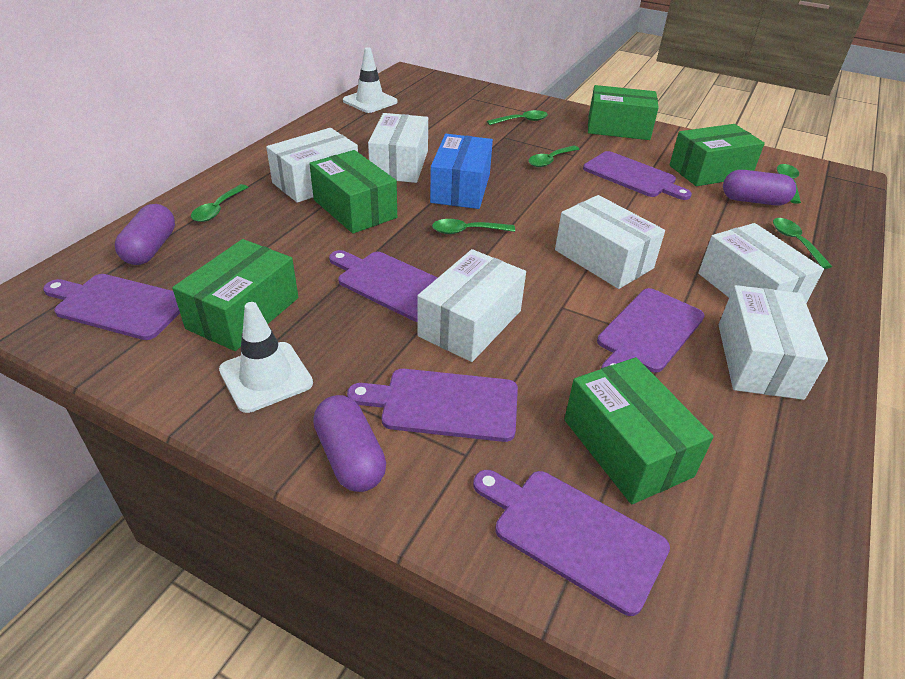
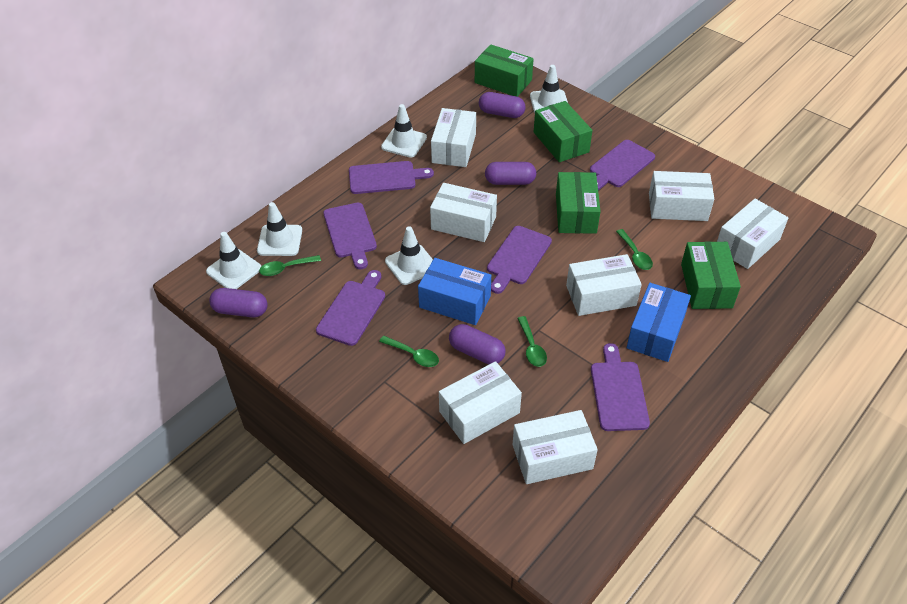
blue box: 1 -> 2
green box: 5 -> 4
green spoon: 6 -> 4
purple capsule: 3 -> 4
white box: 6 -> 7
white traffic cone: 2 -> 5

